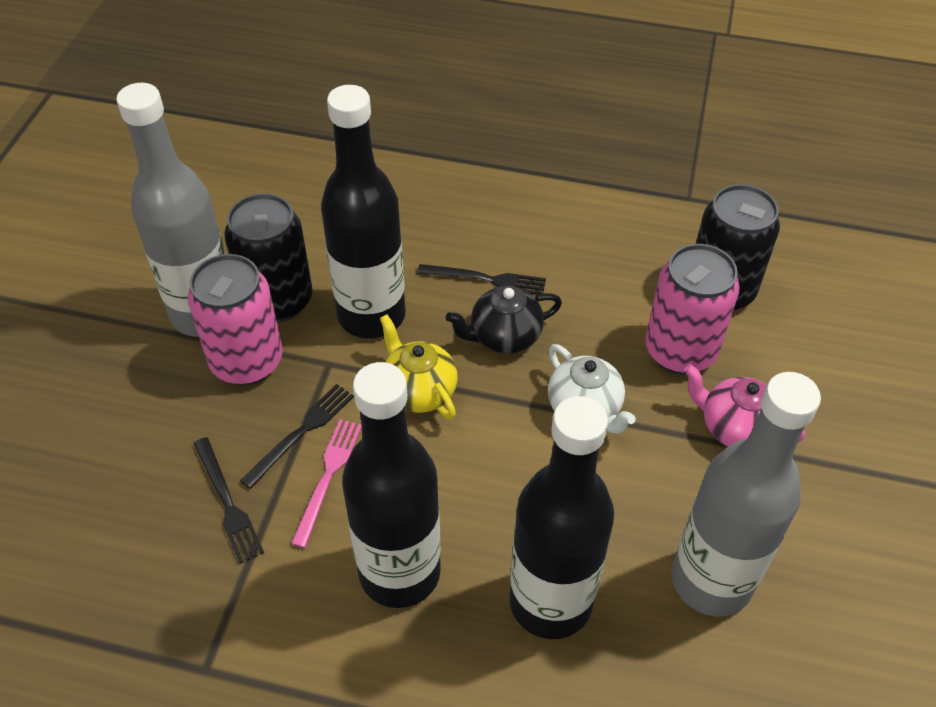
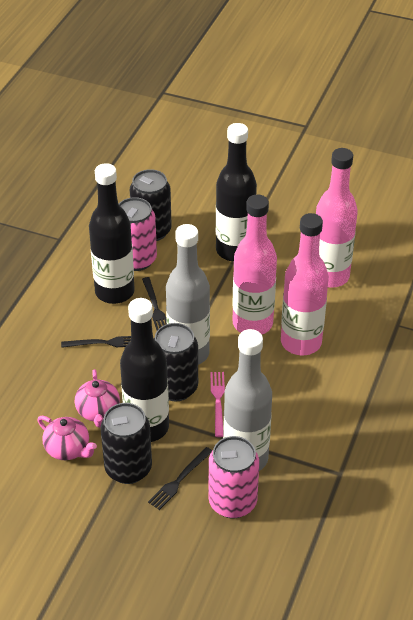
black can: 2 -> 3
black teapot: 1 -> 0
pink bottle: 0 -> 3
pink teapot: 1 -> 2
white teapot: 1 -> 0
yellow teapot: 1 -> 0

